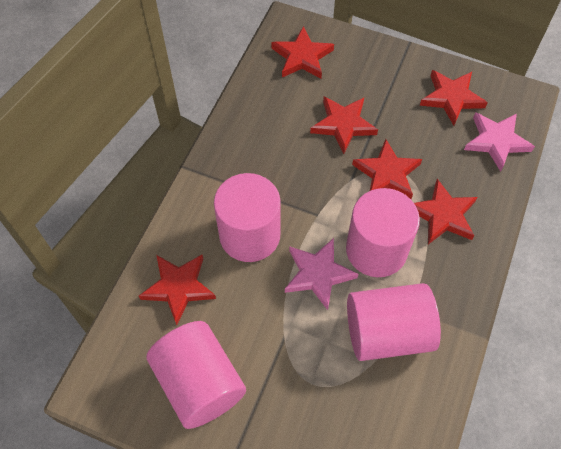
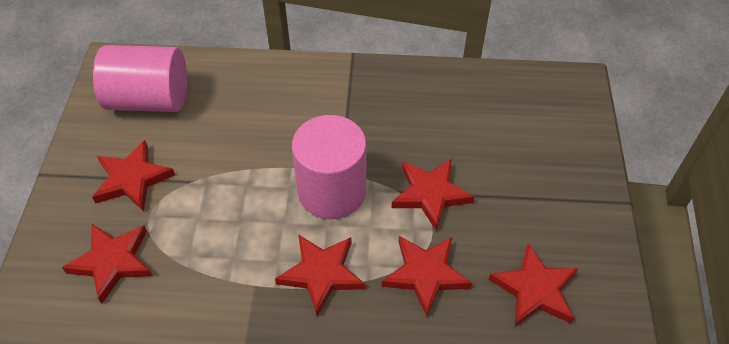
pink cylinder: 4 -> 2
pink star: 2 -> 0

